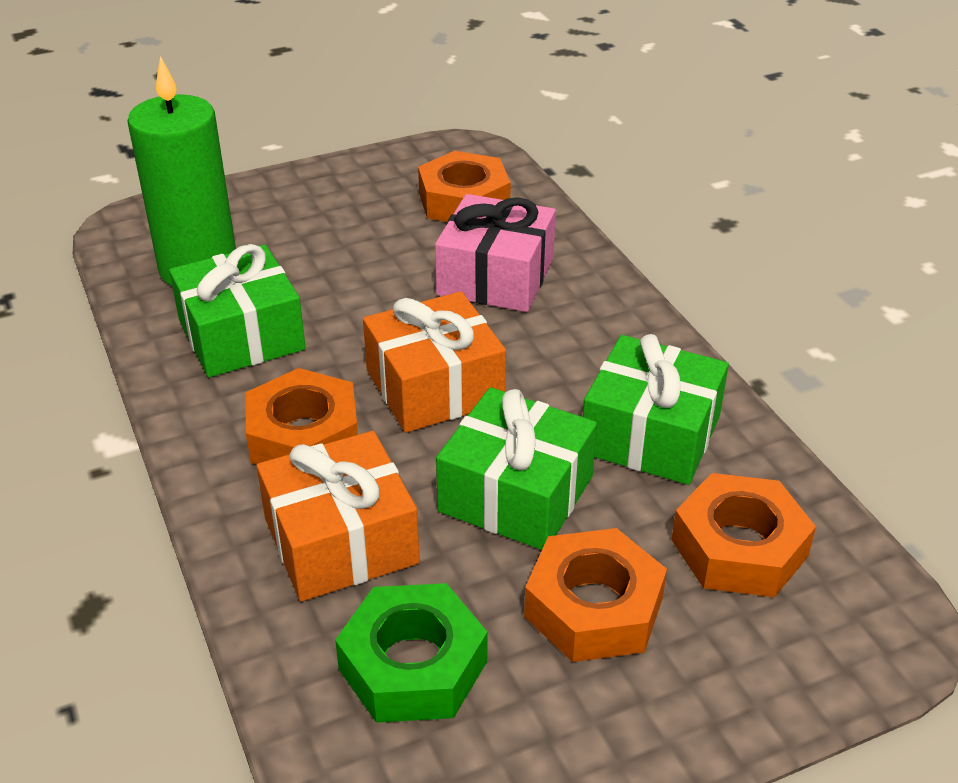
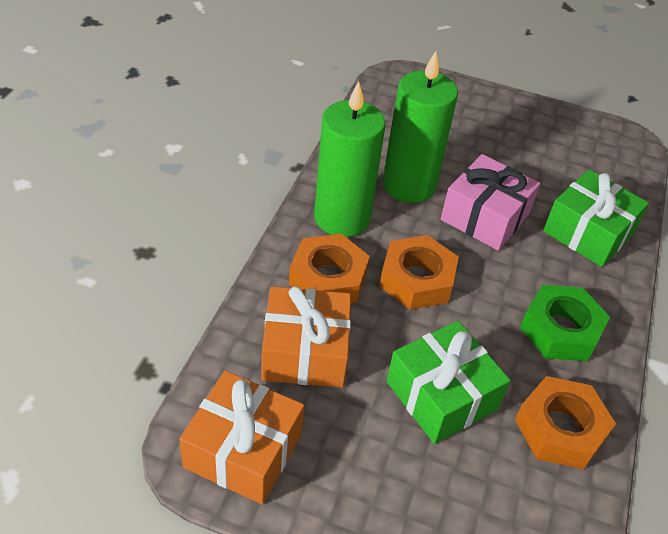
green candle: 1 -> 2
green gift: 3 -> 2
orange nut: 4 -> 3

